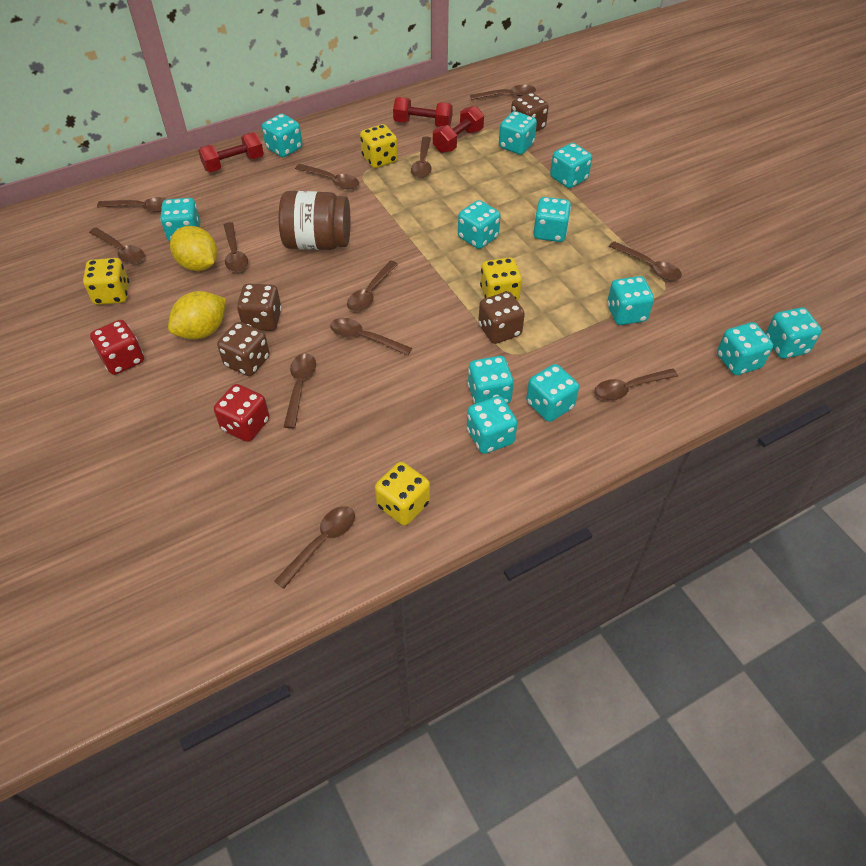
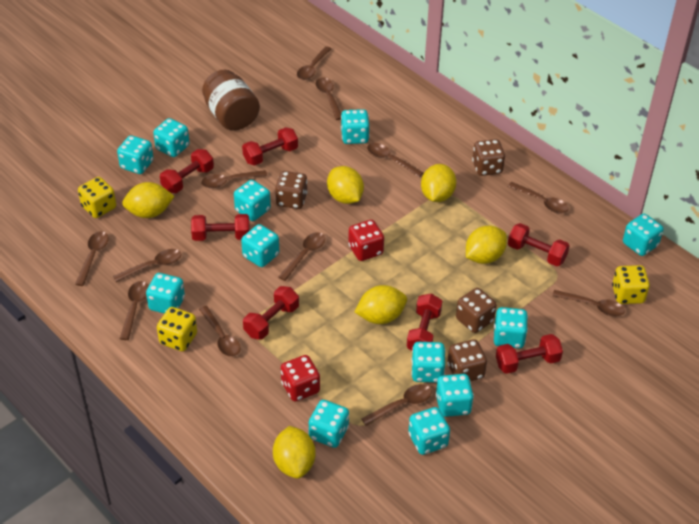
red dumbbell: 3 -> 7
yellow dice: 4 -> 3
yellow lemon: 2 -> 6

